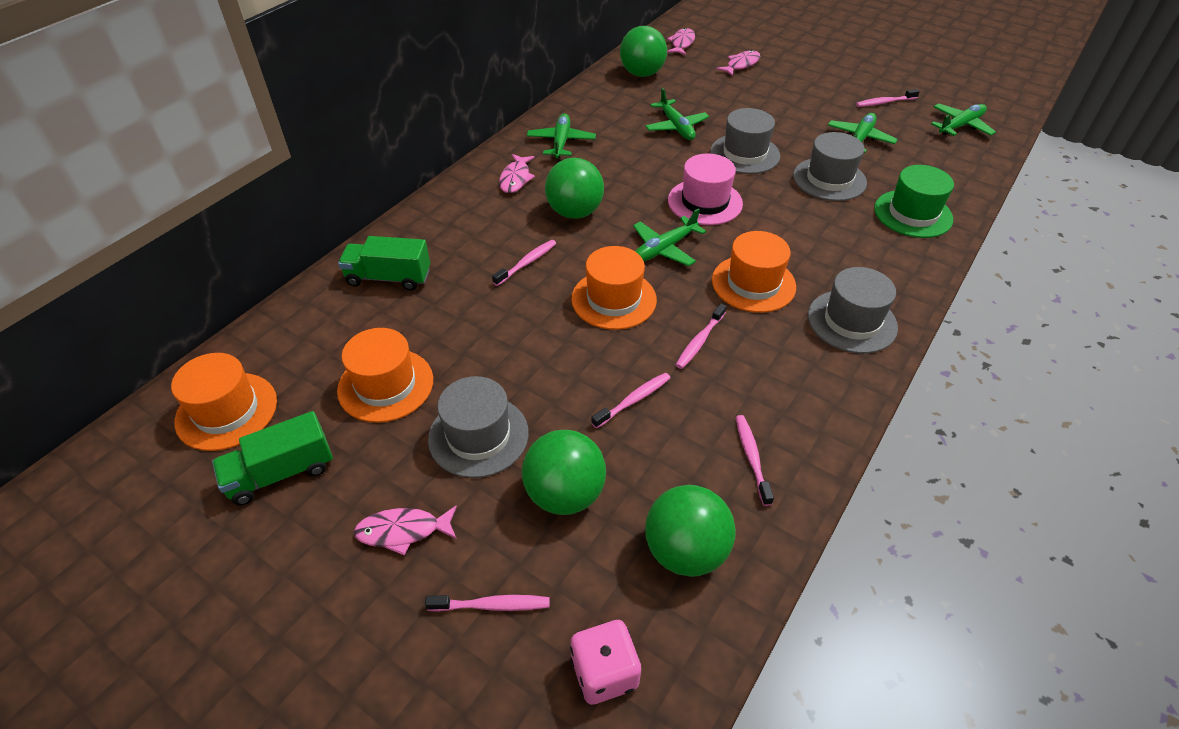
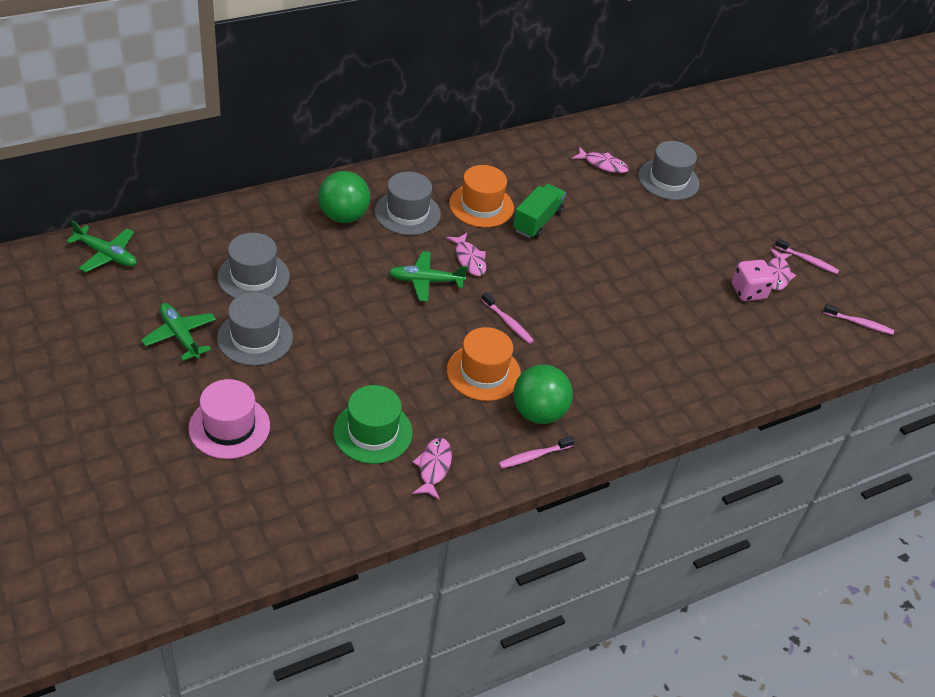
green ball: 4 -> 2
green plane: 5 -> 3
green truck: 2 -> 1
orange hat: 4 -> 2
pink toothbrush: 6 -> 4

